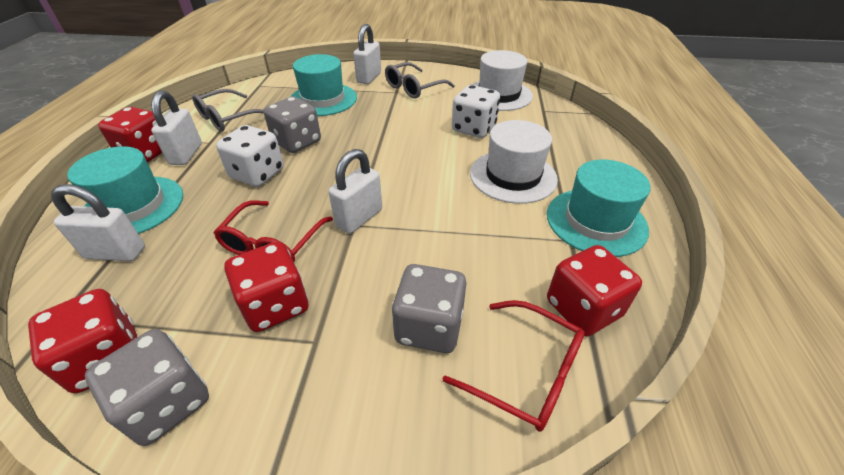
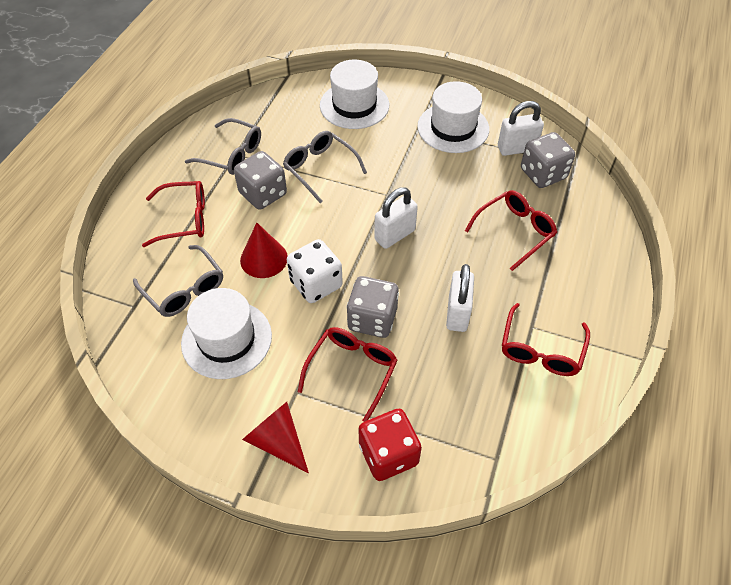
grey glasses: 2 -> 3
red cone: 0 -> 2
red dice: 4 -> 1
red glasses: 2 -> 4
turquoise hat: 3 -> 0
white dice: 2 -> 1
white hat: 2 -> 3
white padlock: 4 -> 3

